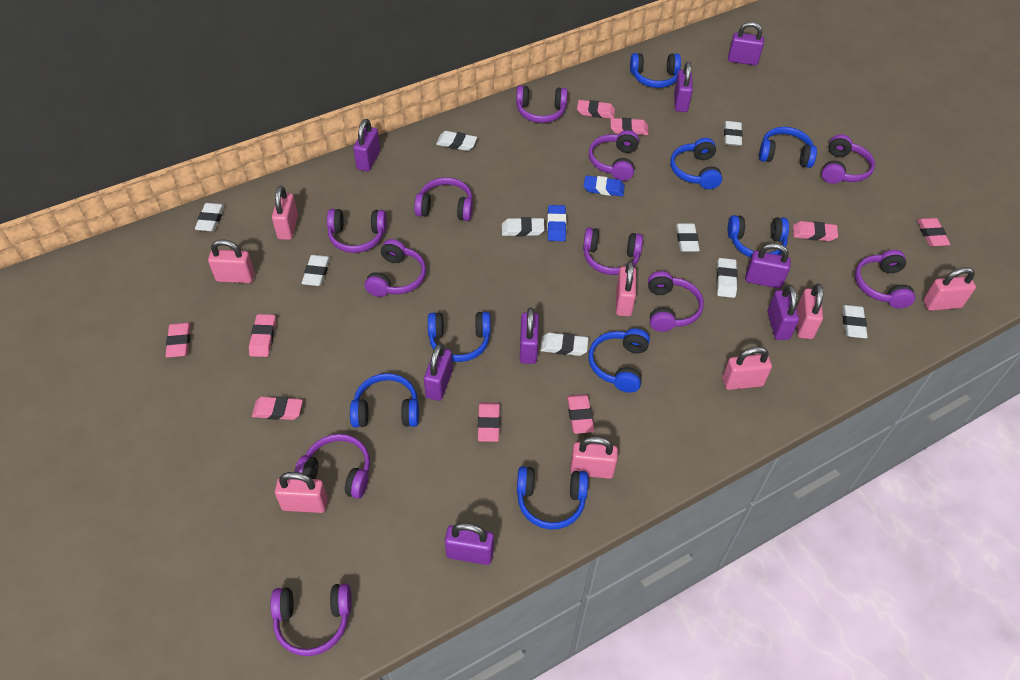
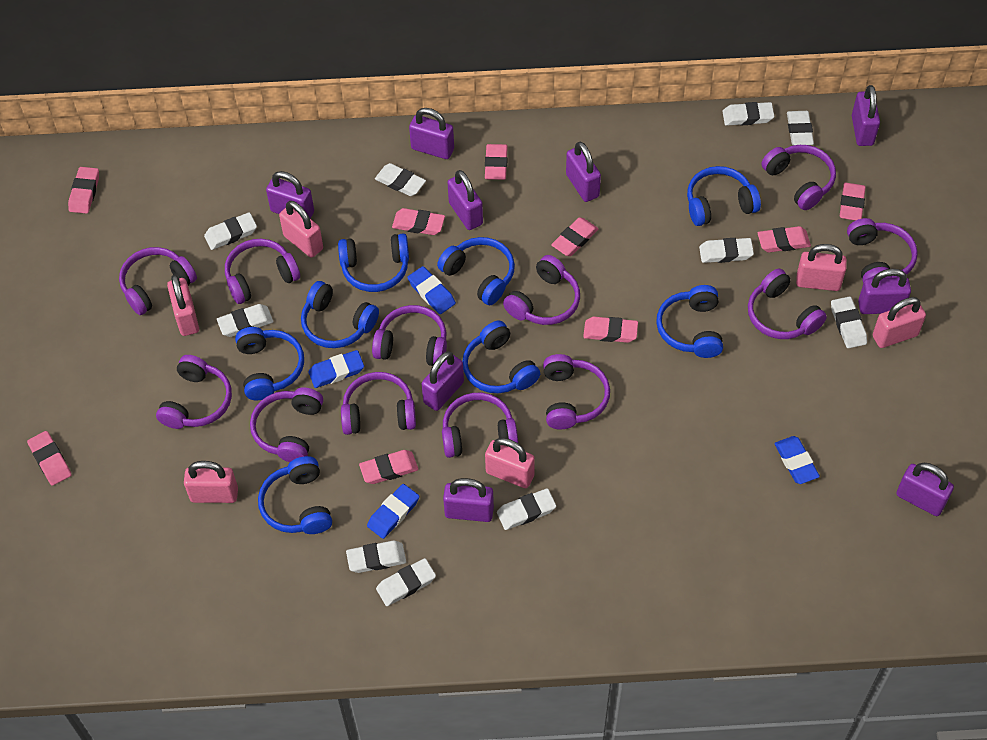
blue eraser: 2 -> 4
pink padlock: 8 -> 6
purple headphones: 11 -> 12
purple padlock: 8 -> 9
white eraser: 9 -> 10

